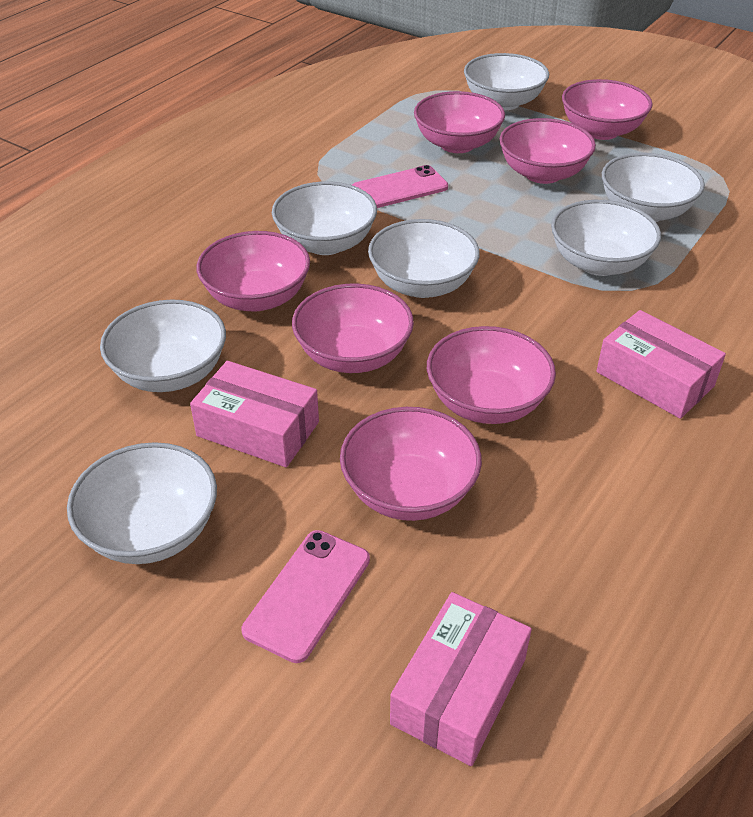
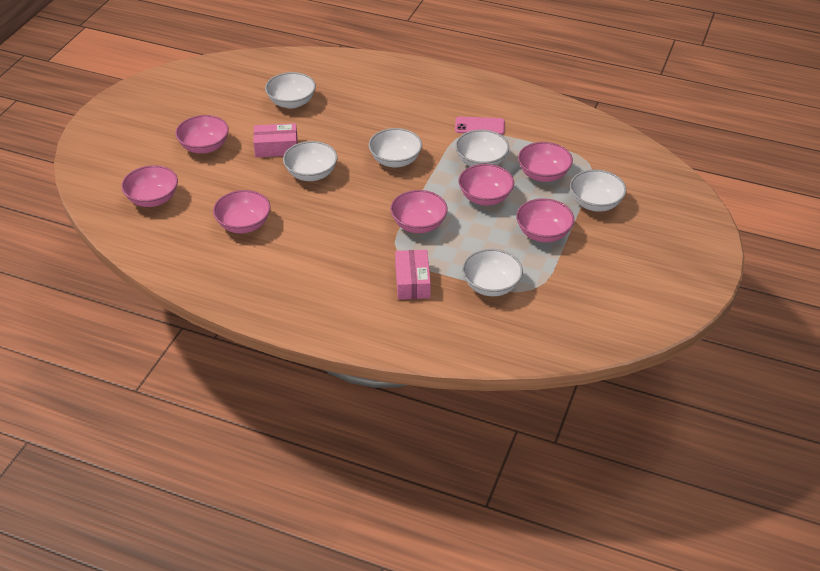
pink box: 3 -> 2
pink phone: 2 -> 1
white bowl: 7 -> 6

